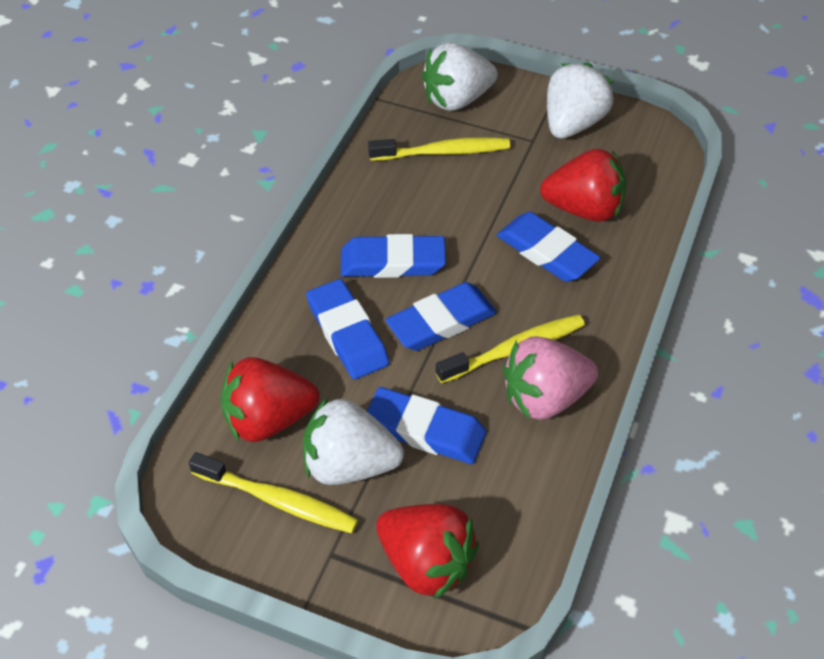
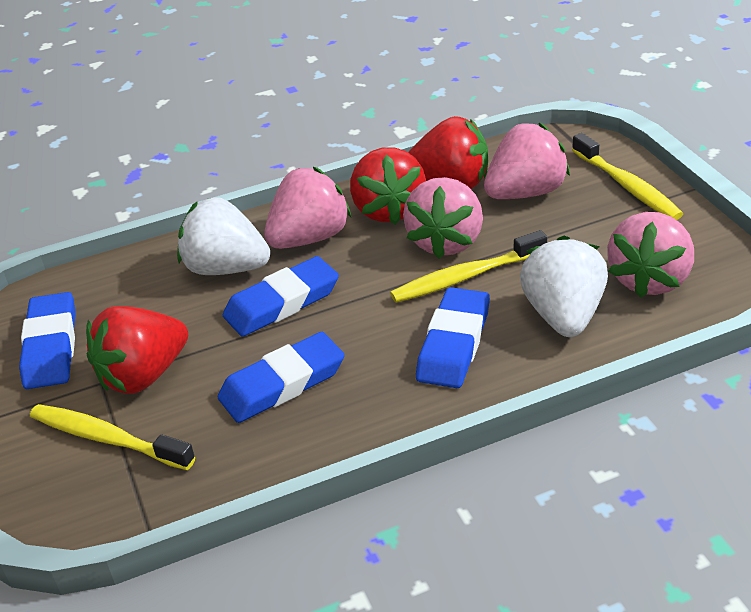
blue eraser: 5 -> 4
pink strawberry: 1 -> 4
white strawberry: 3 -> 2

